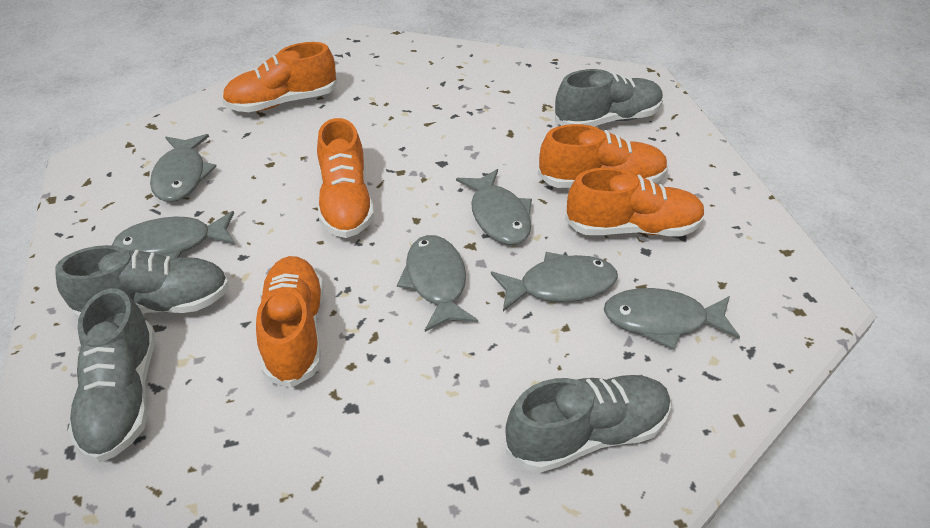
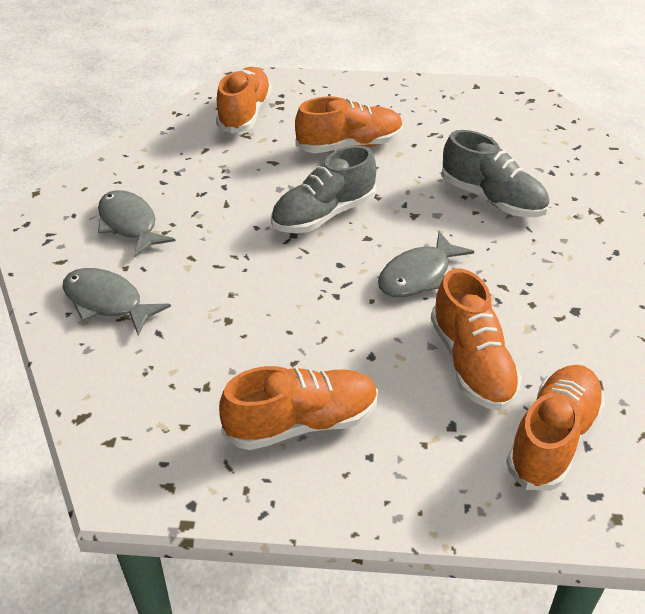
grey fish: 6 -> 3
grey shoe: 4 -> 2

